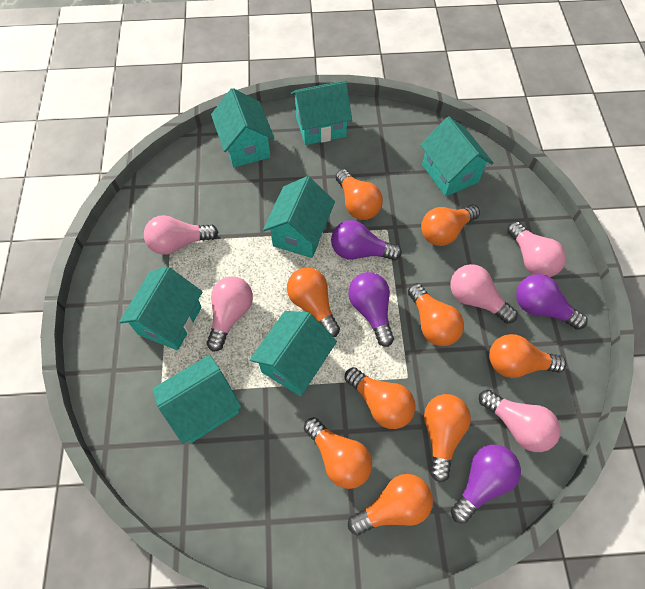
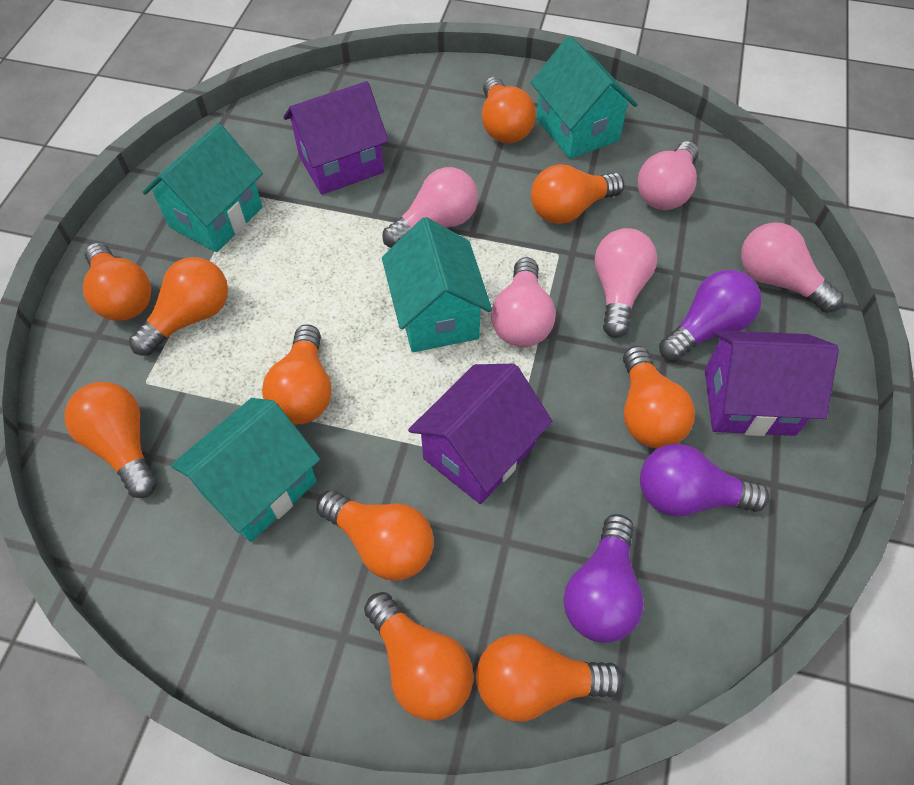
orange light bulb: 9 -> 10
purple house: 0 -> 3
purple light bulb: 4 -> 3
turquoise house: 7 -> 4

